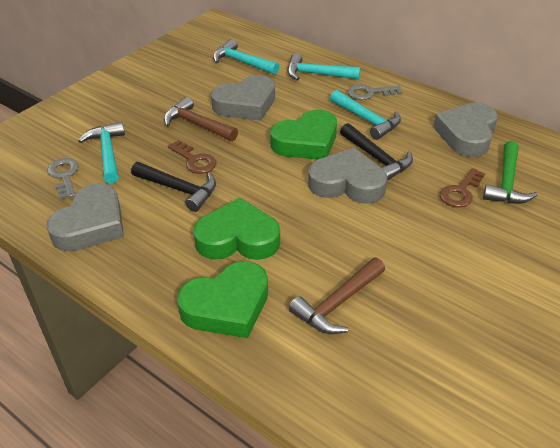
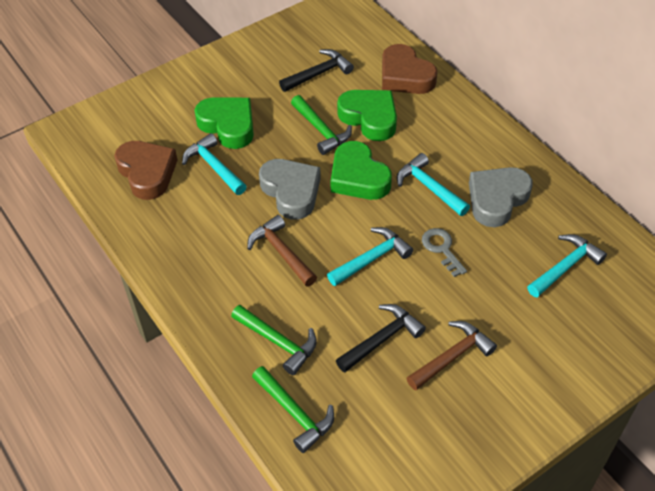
brown heart: 0 -> 2
brown key: 2 -> 0
green hammer: 1 -> 3
grey heart: 4 -> 2
grey key: 2 -> 1

